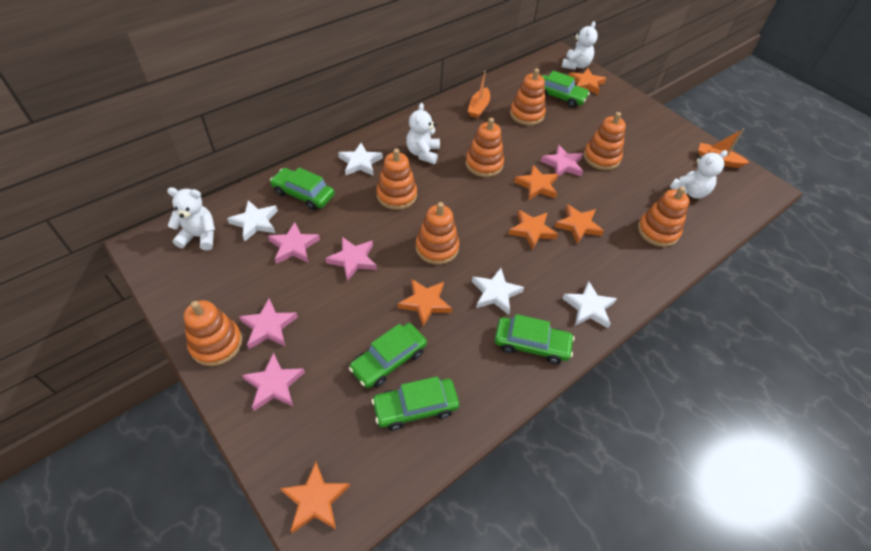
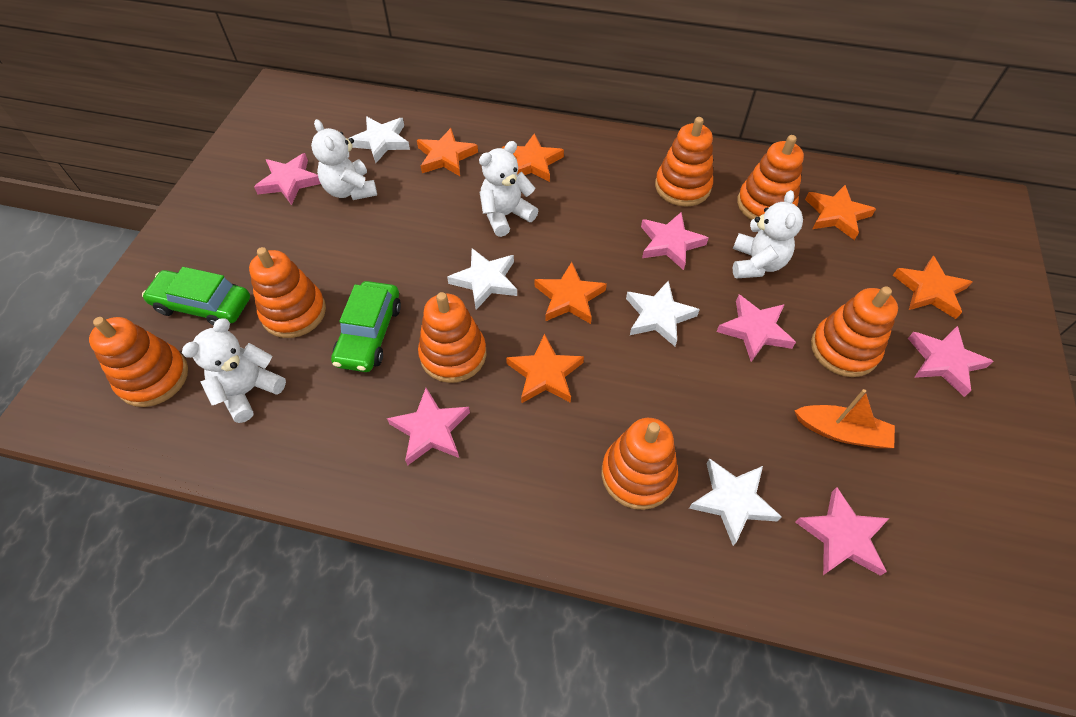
green car: 5 -> 2
orange boat: 2 -> 1
pink star: 5 -> 6

